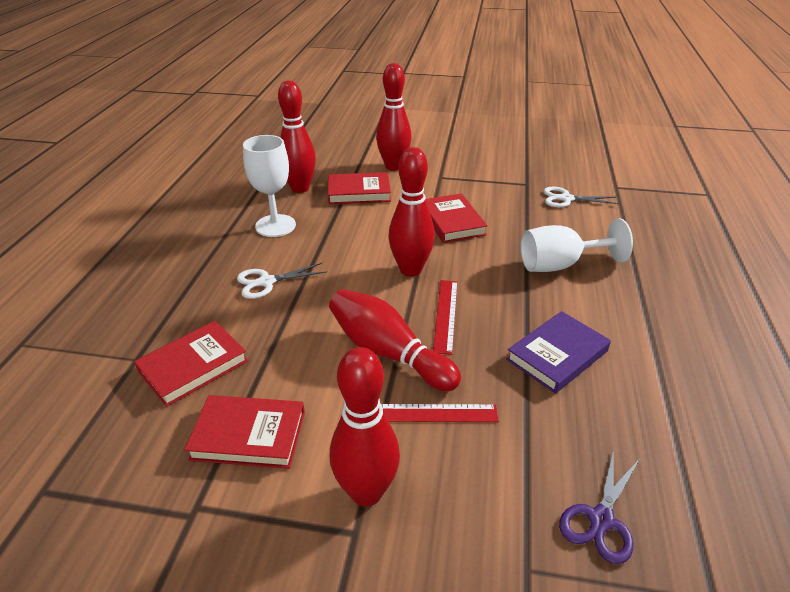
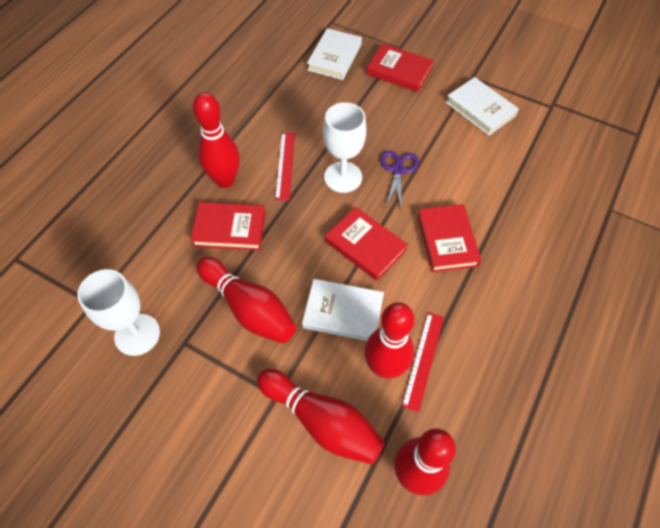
purple book: 1 -> 0
white book: 0 -> 3
white scissors: 2 -> 0

